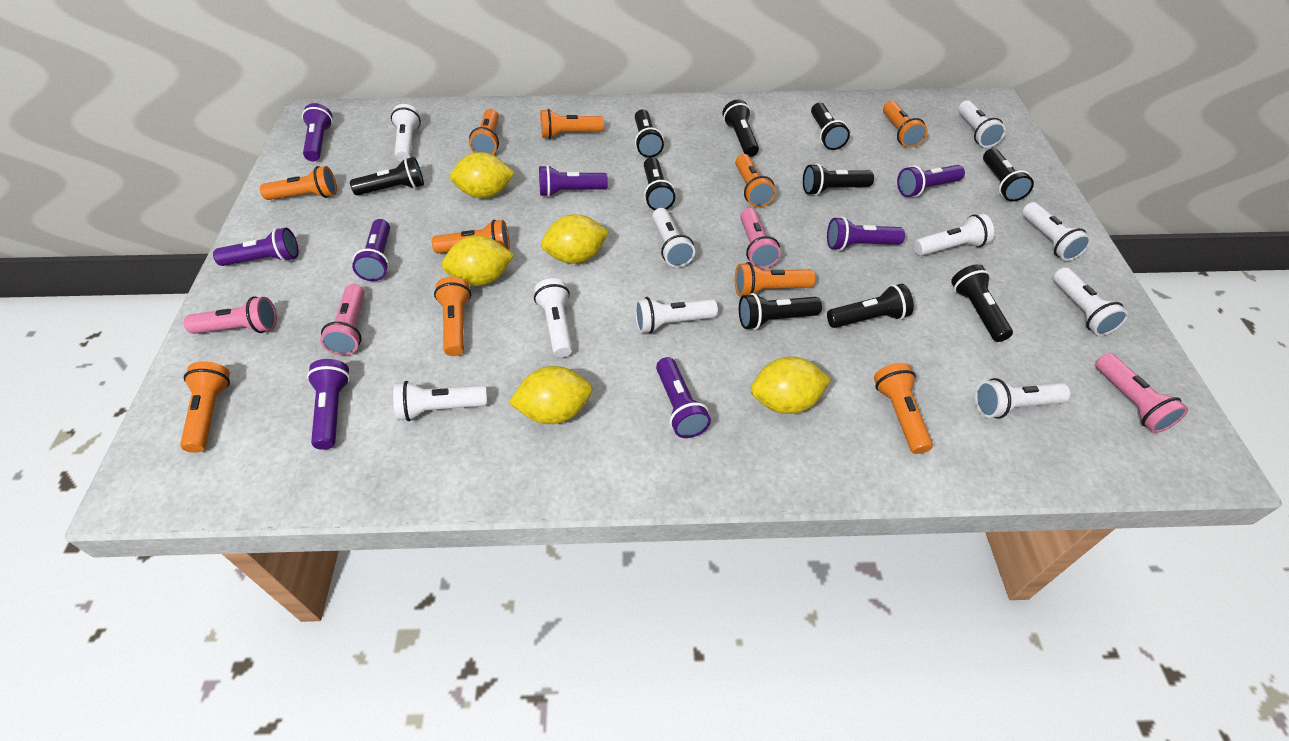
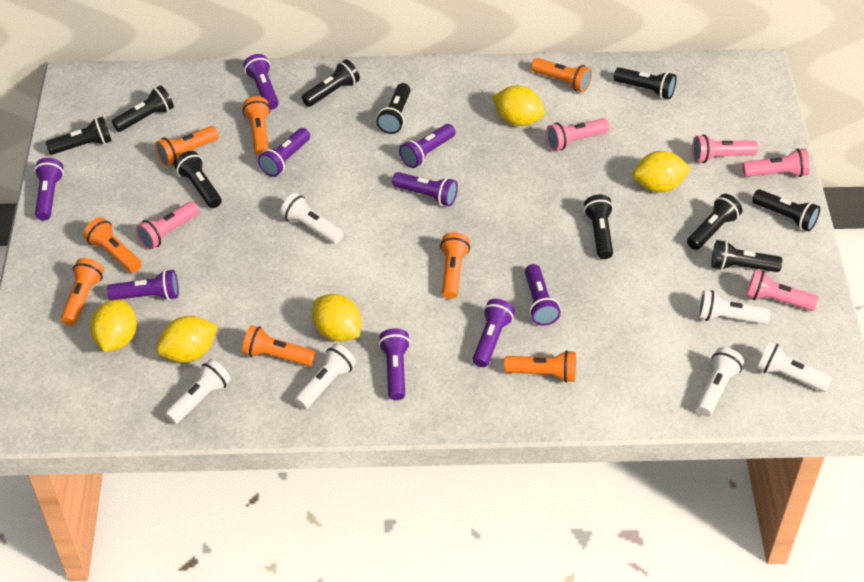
orange flashlight: 10 -> 8
pink flashlight: 4 -> 5
purple flashlight: 8 -> 9
white flashlight: 10 -> 6

